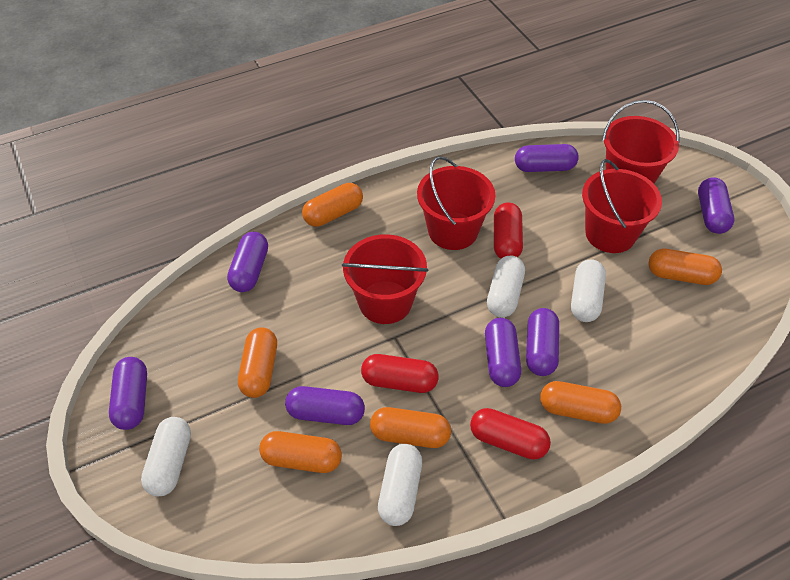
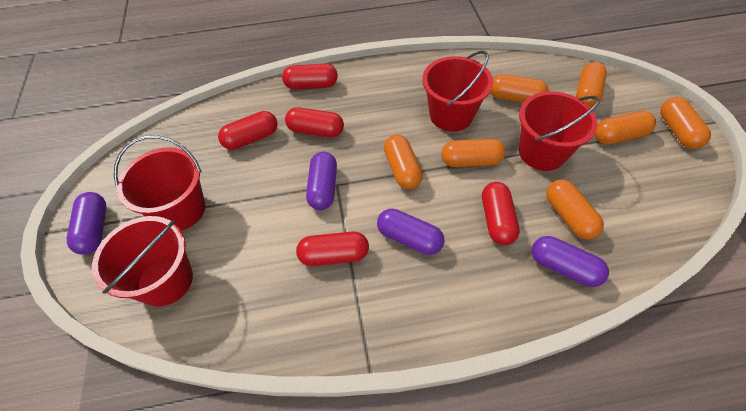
orange capsule: 6 -> 7
purple capsule: 7 -> 4
red capsule: 3 -> 5
white capsule: 4 -> 0

